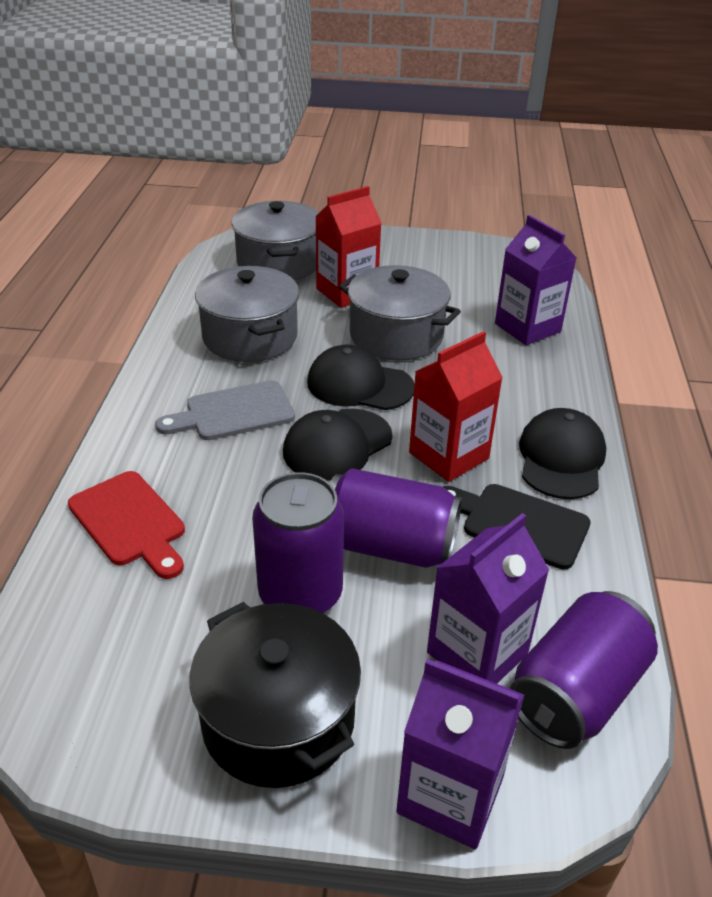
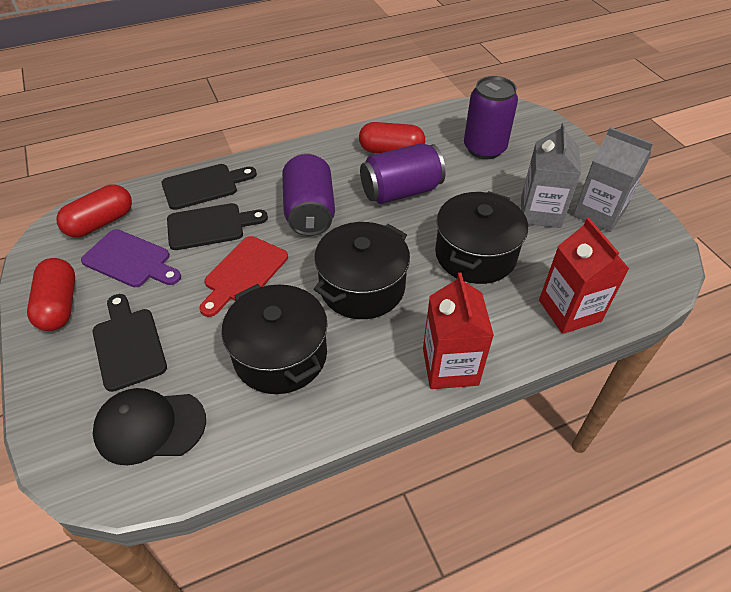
black cap: 3 -> 1
black cutting board: 1 -> 3
black pot: 1 -> 3
grey carton: 0 -> 2
grey cutting board: 1 -> 0
grey pot: 3 -> 0
purple carton: 3 -> 0
purple cutting board: 0 -> 1
red capsule: 0 -> 3

